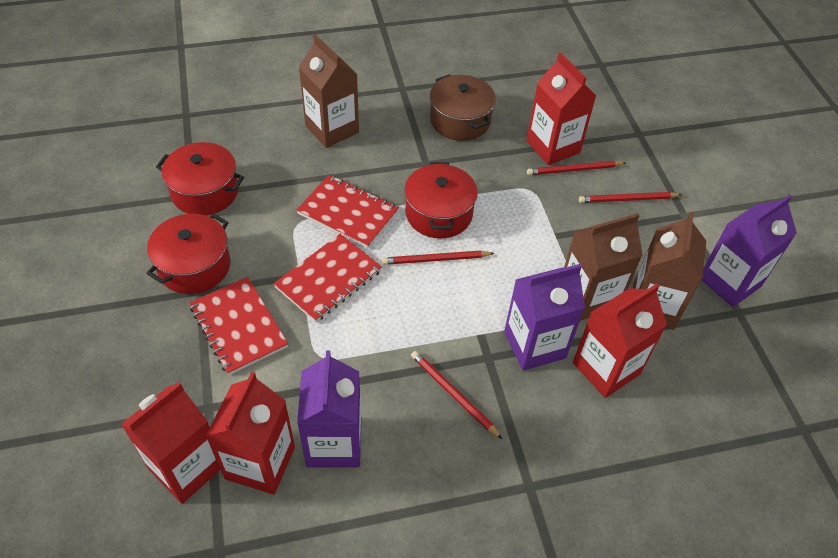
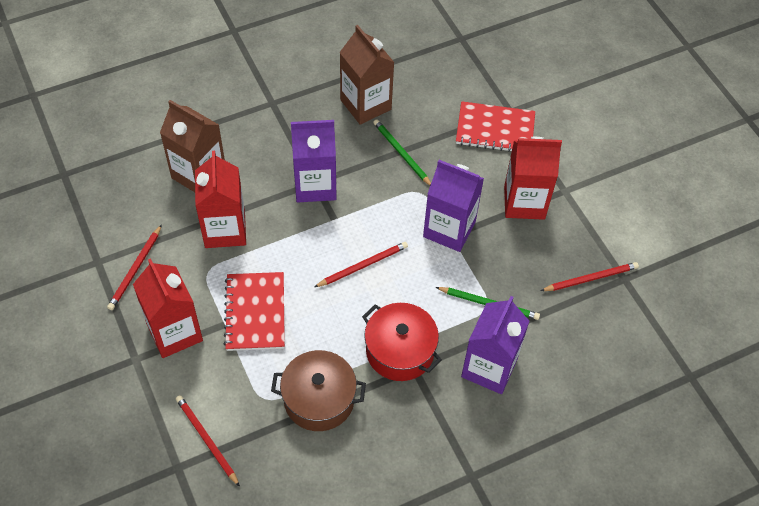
brown carton: 3 -> 2
green pencil: 0 -> 2
red carton: 4 -> 3
red notebook: 3 -> 2
red pot: 3 -> 1

